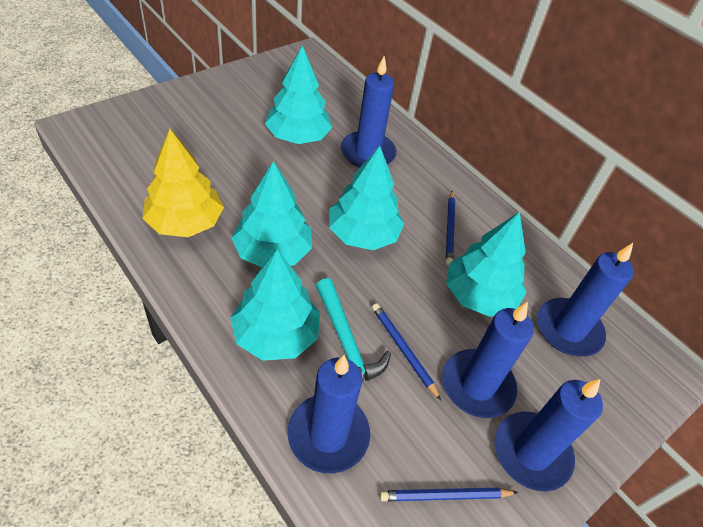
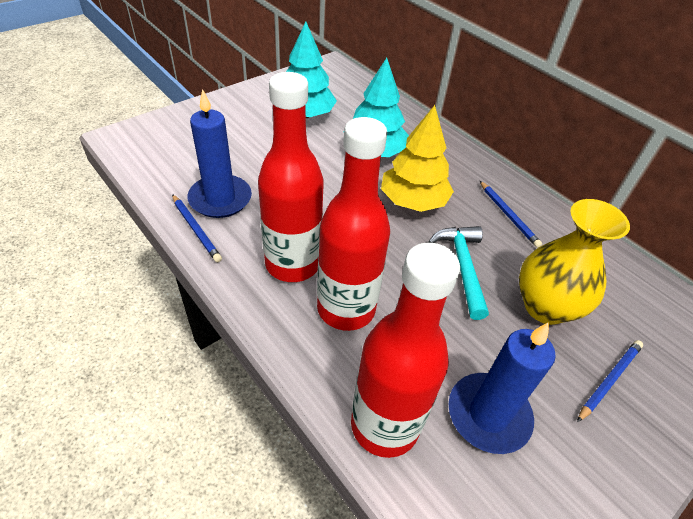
blue candle: 5 -> 2
red bottle: 0 -> 3
turquoise tree: 5 -> 2
yellow vase: 0 -> 1

